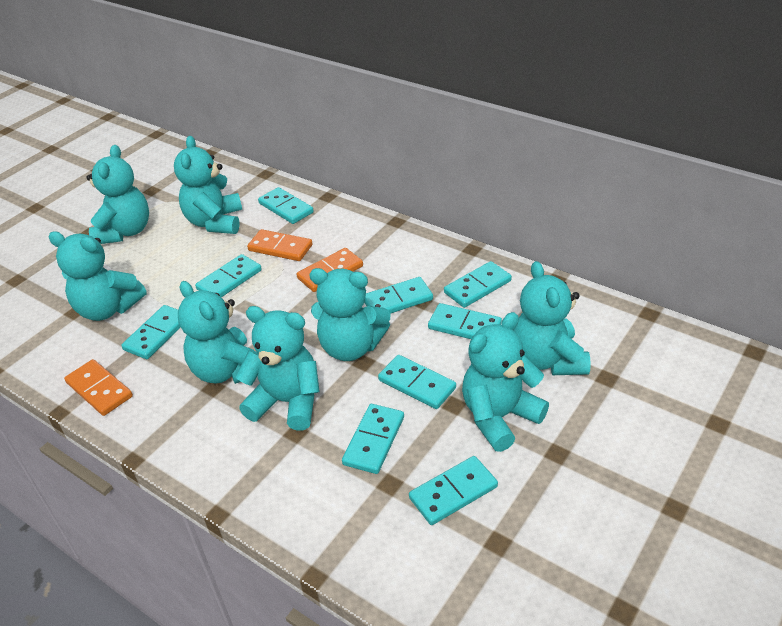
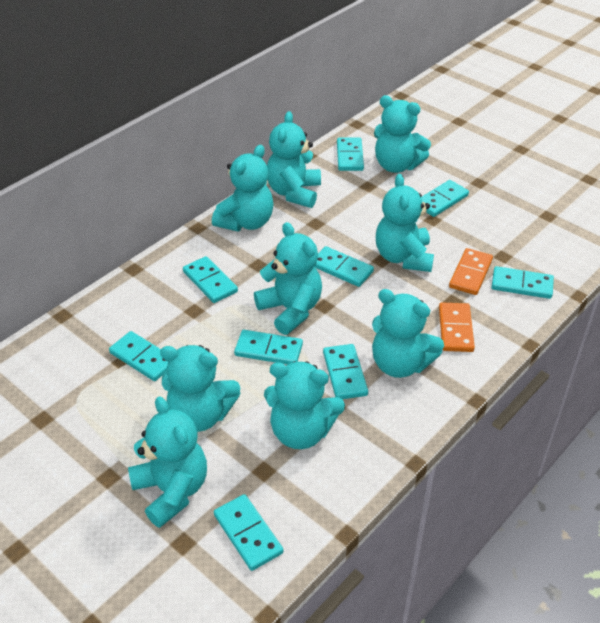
orange domino: 3 -> 2
turquoise teddy bear: 8 -> 9

